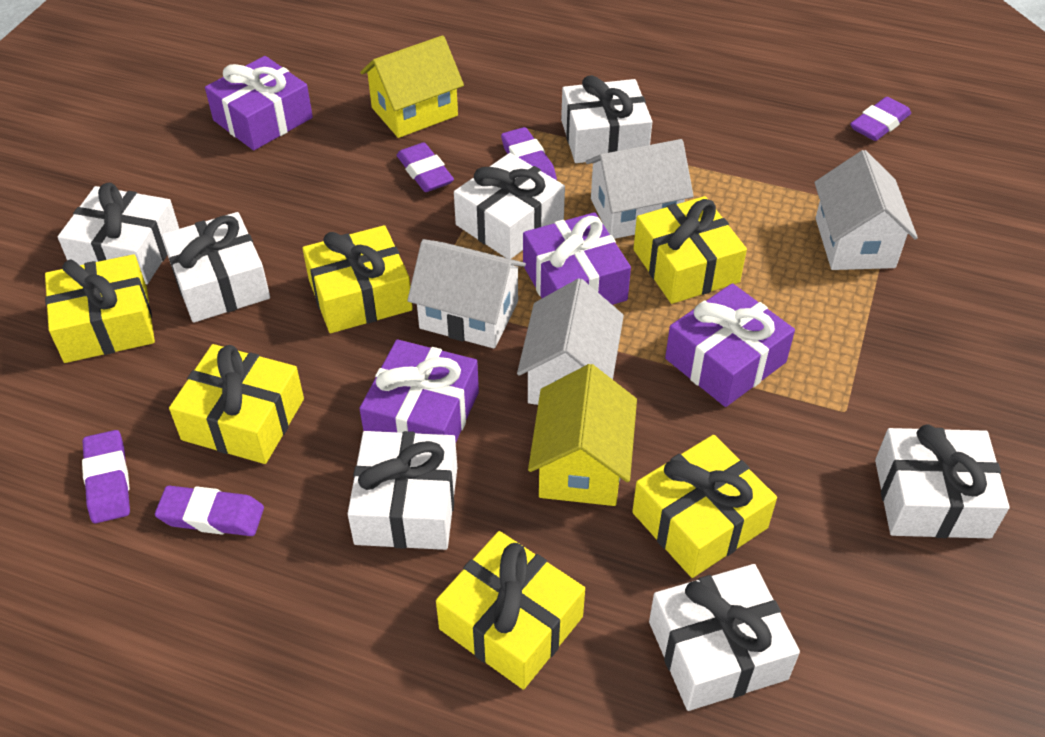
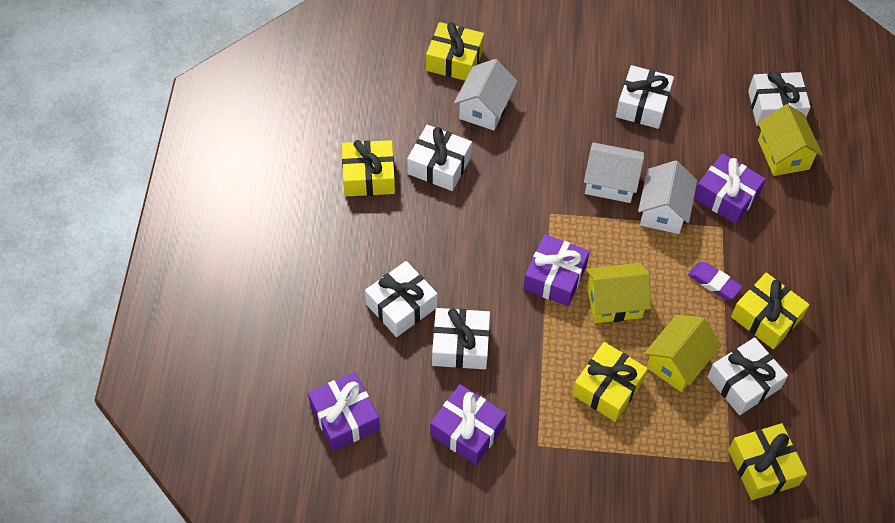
purple eraser: 5 -> 1
white gift: 7 -> 6
white house: 4 -> 3
yellow gift: 6 -> 5
yellow house: 2 -> 3

